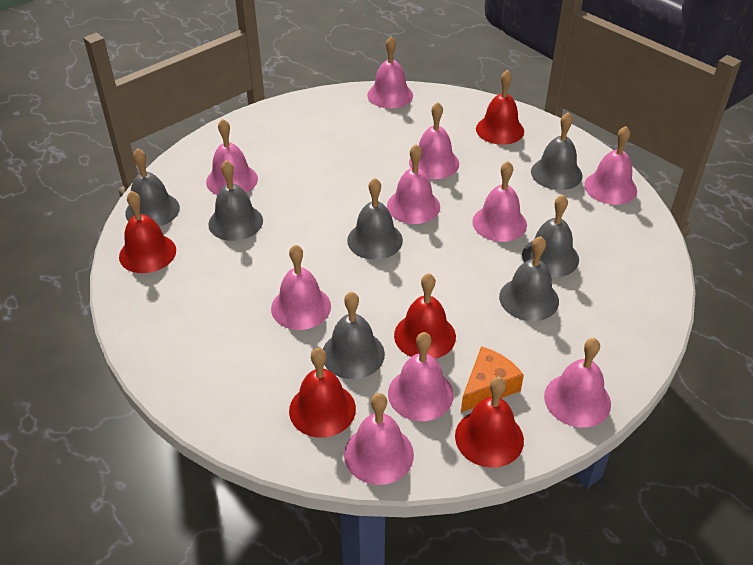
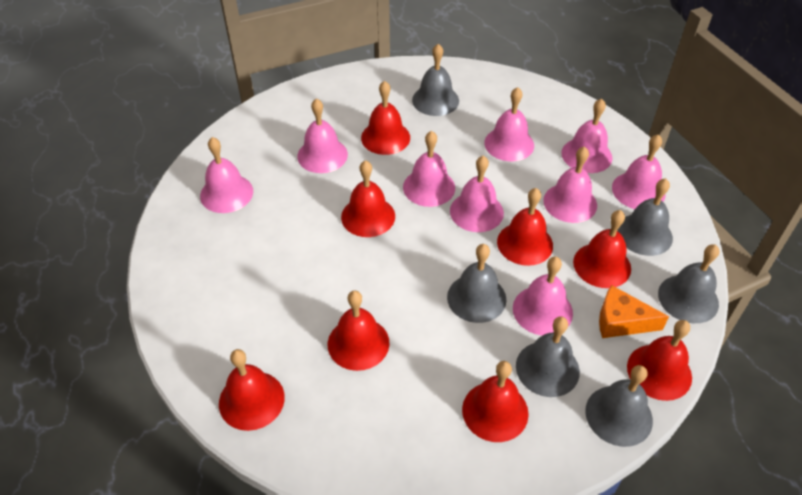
grey bell: 7 -> 6
pink bell: 10 -> 9
red bell: 5 -> 8

